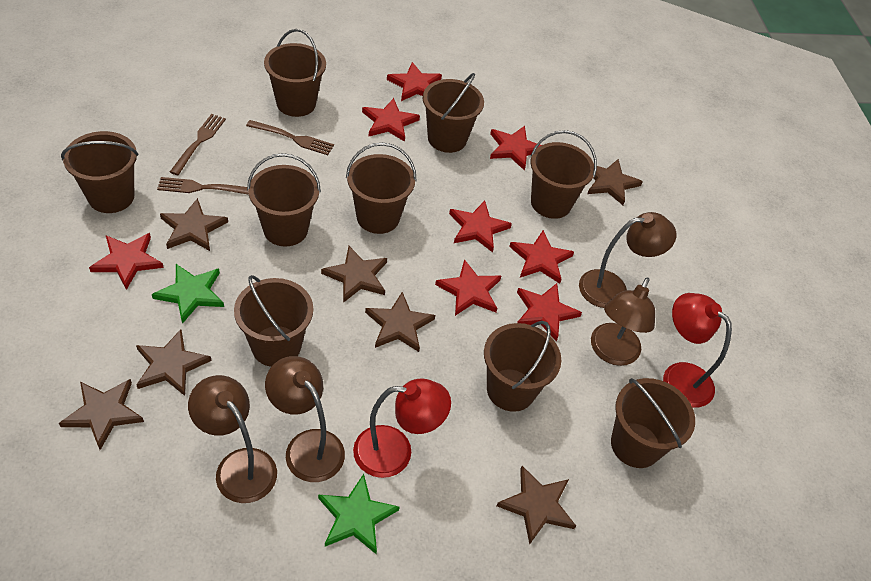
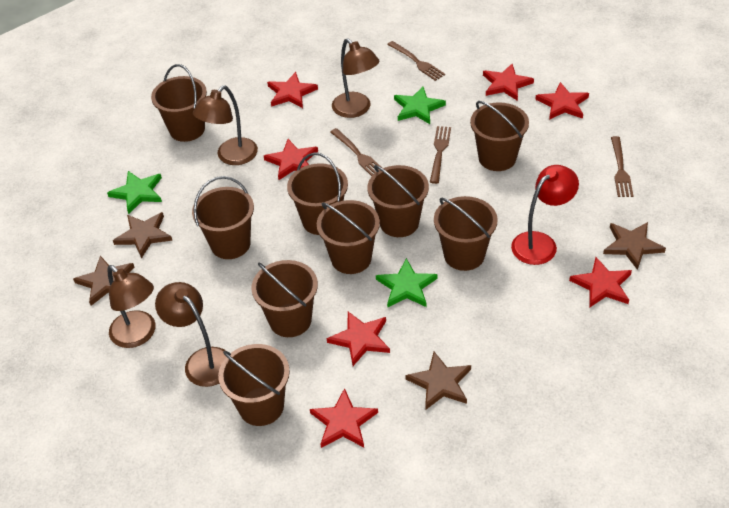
brown fork: 3 -> 4
brown star: 7 -> 4
green star: 2 -> 3
red lamp: 2 -> 1
red star: 8 -> 7

